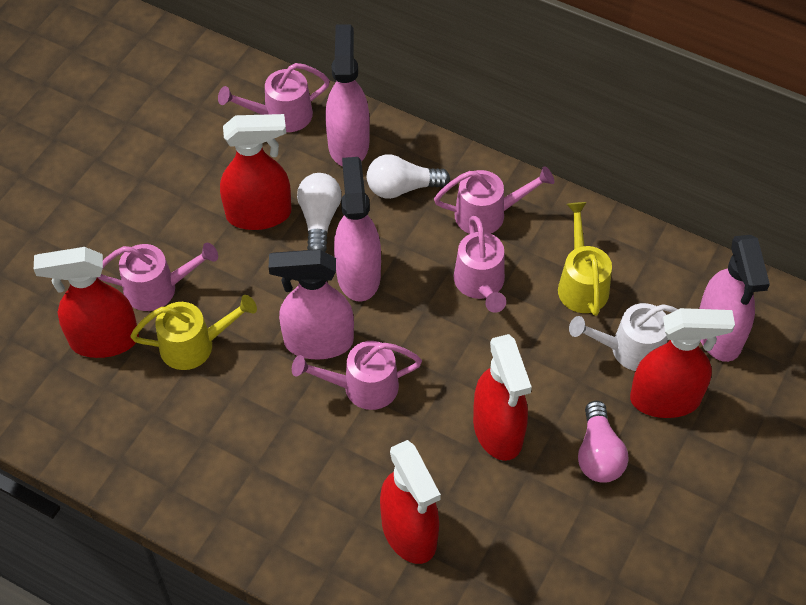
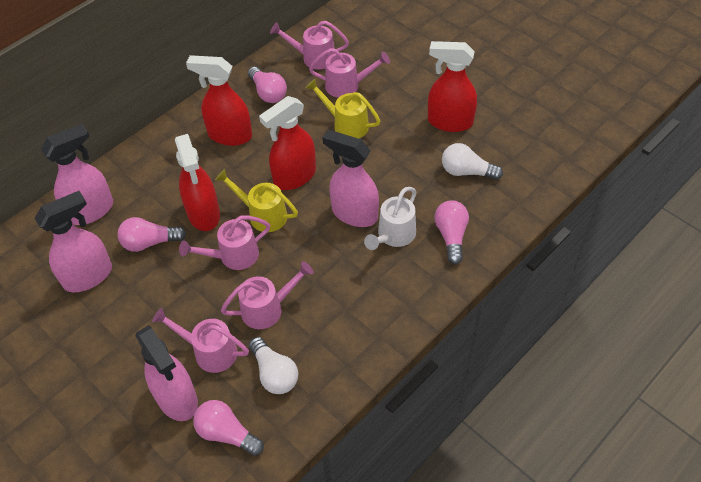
pink light bulb: 1 -> 4
red spray bottle: 5 -> 4

